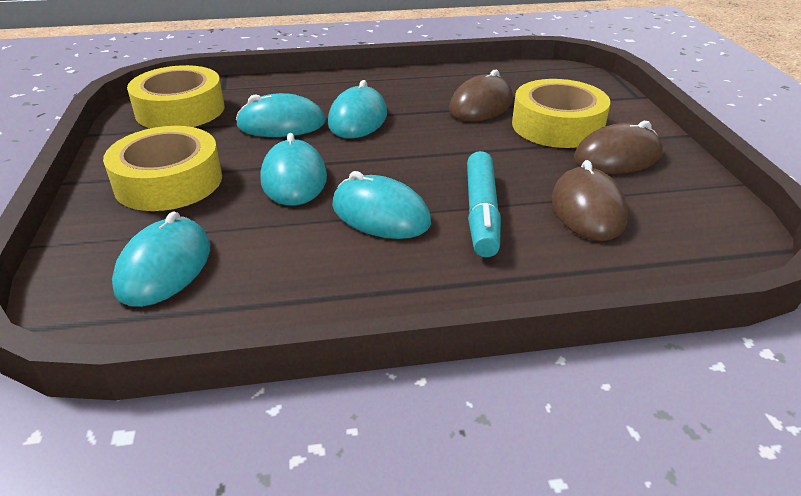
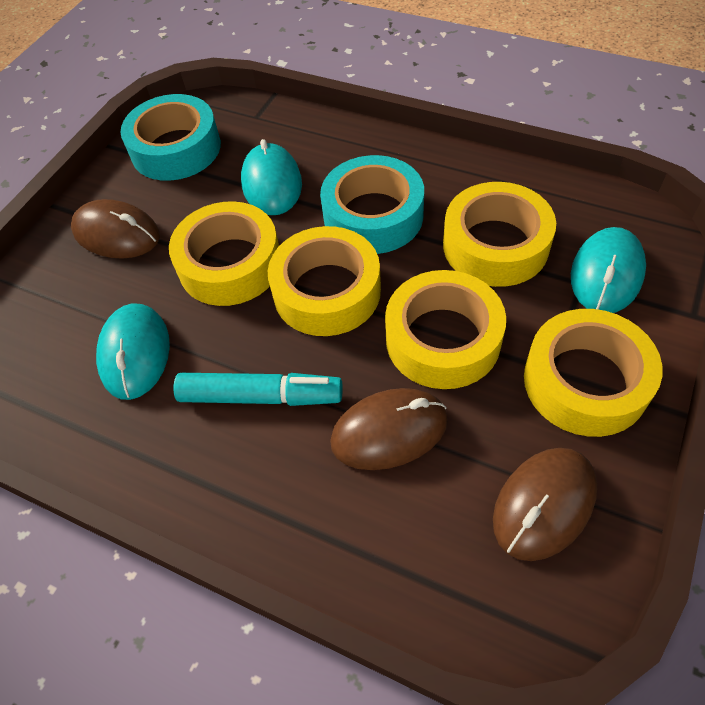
turquoise mouse: 5 -> 3
turquoise tape: 0 -> 2
yellow tape: 3 -> 5

